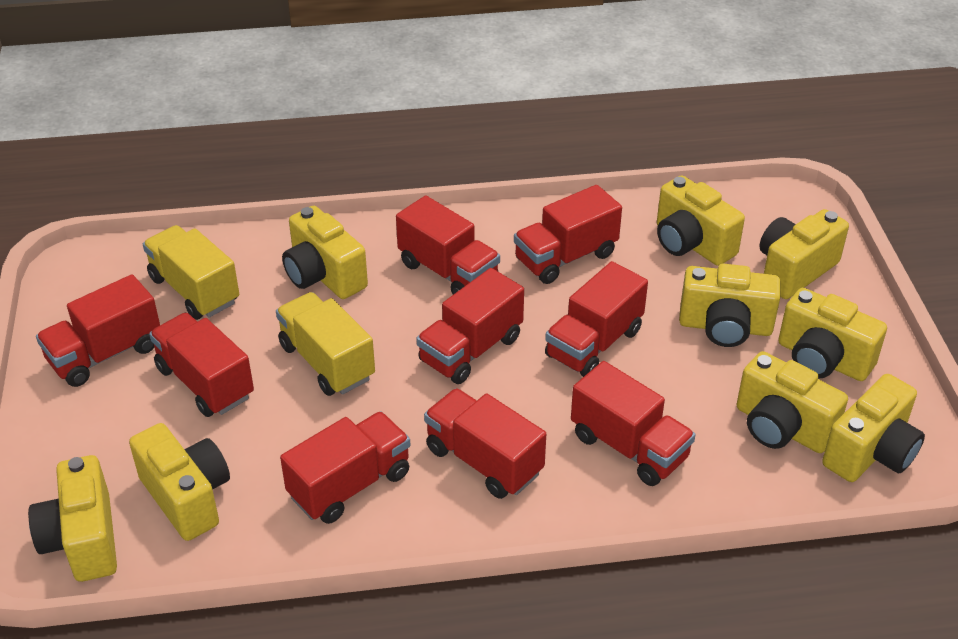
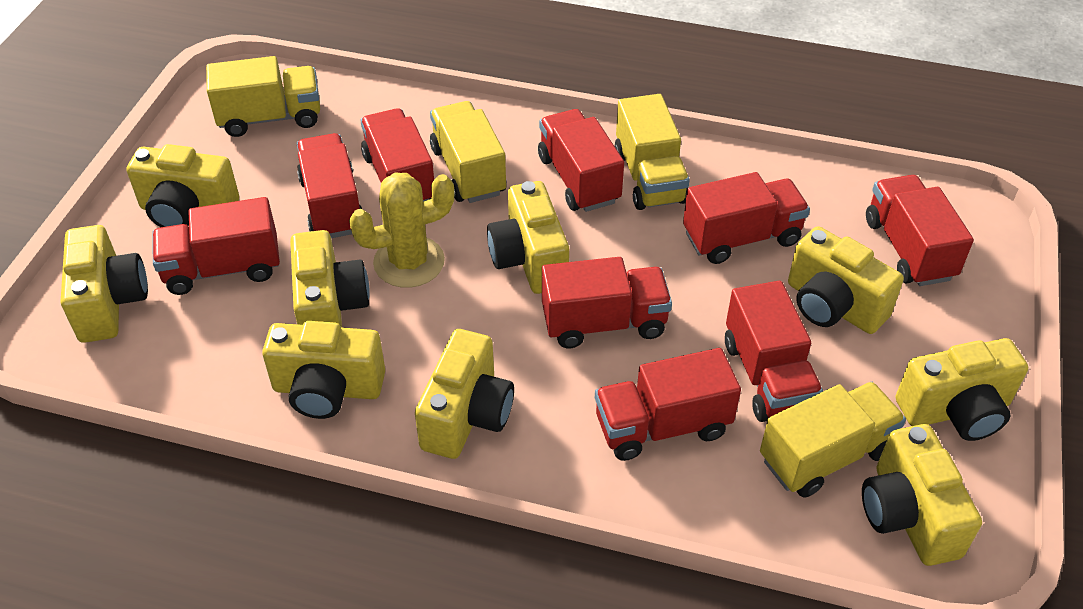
yellow cactus: 0 -> 1
yellow truck: 2 -> 4

